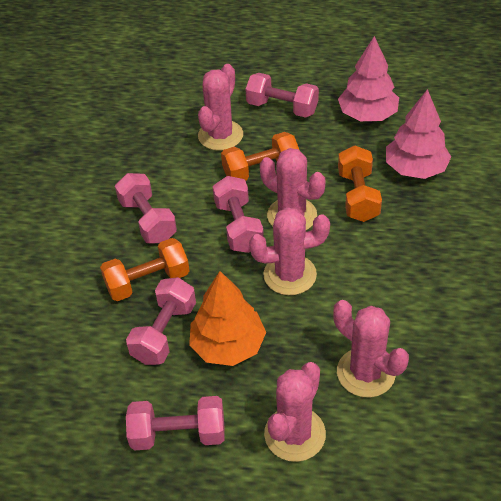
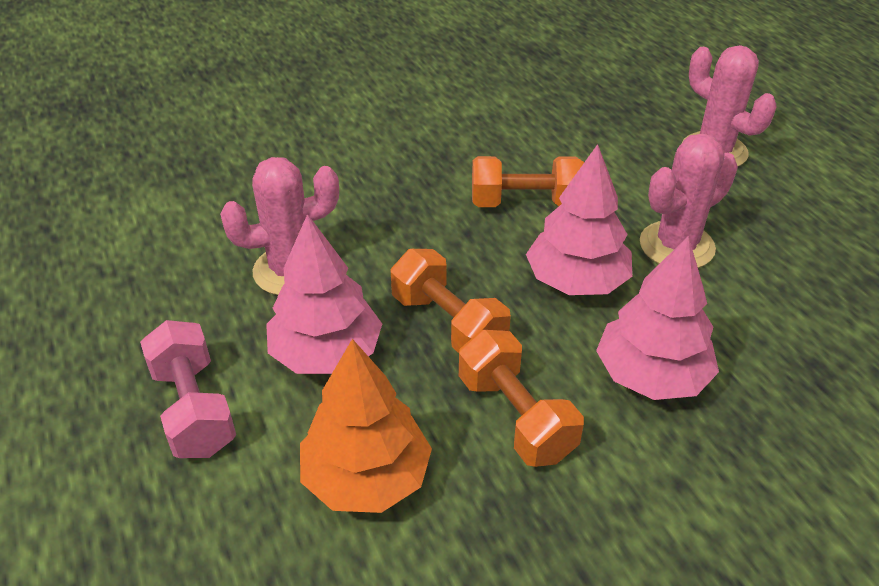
pink cactus: 5 -> 3
pink dumbbell: 5 -> 1
pink tree: 2 -> 3

